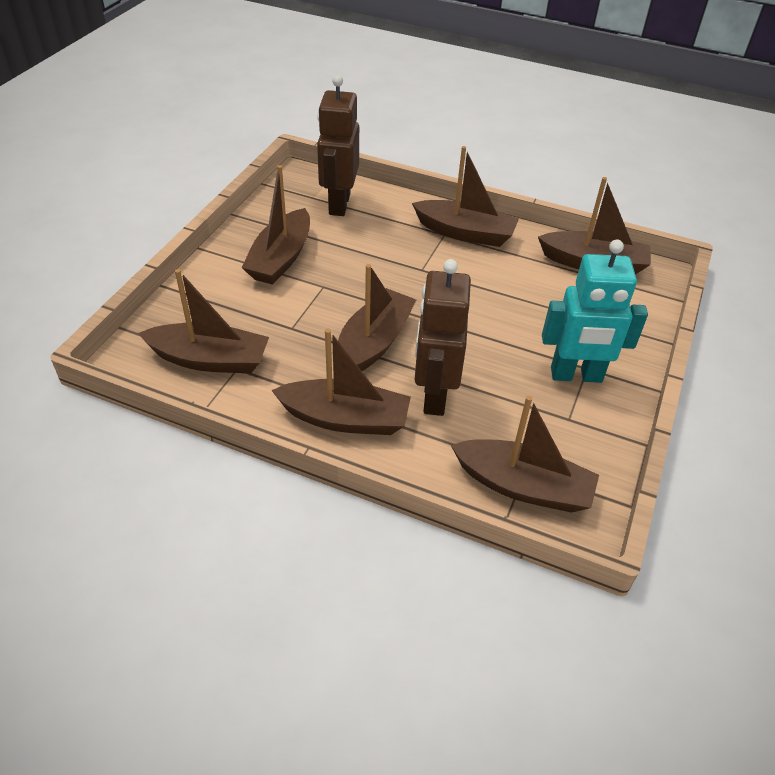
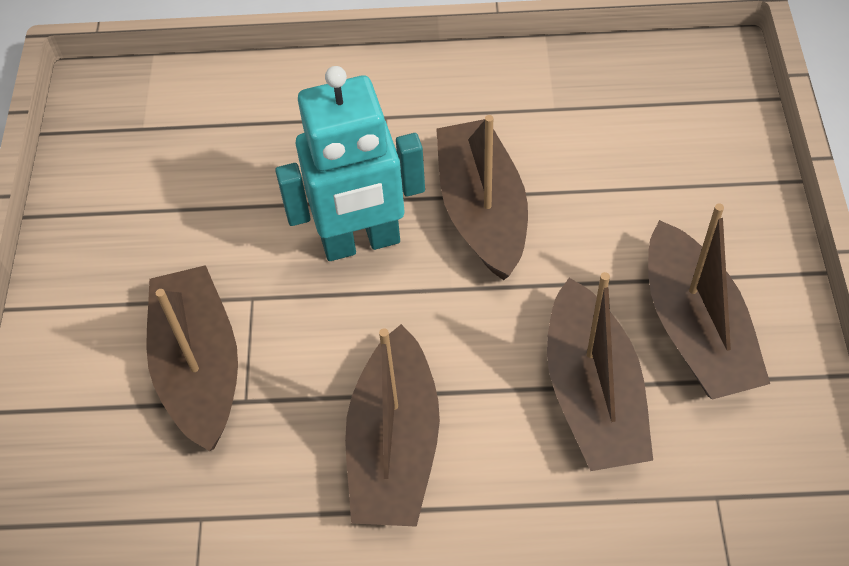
brown boat: 7 -> 5
brown robot: 2 -> 0

